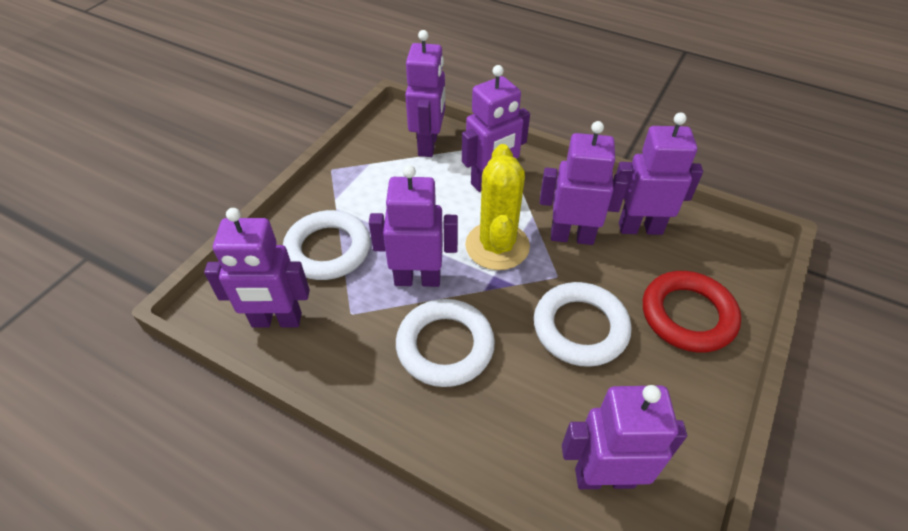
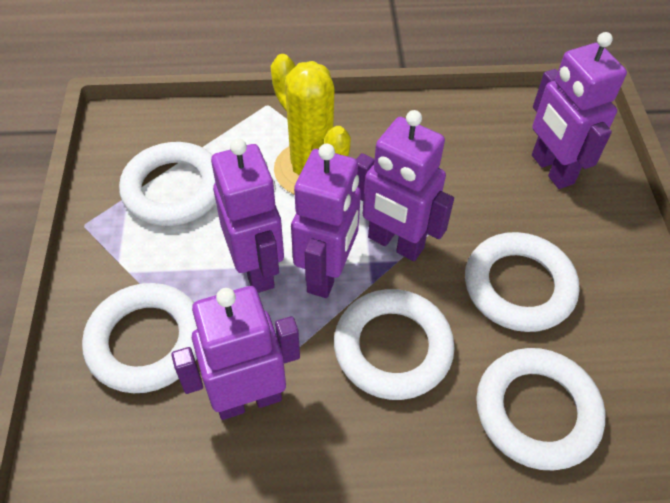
purple robot: 7 -> 5
red ring: 1 -> 0
white ring: 3 -> 5

